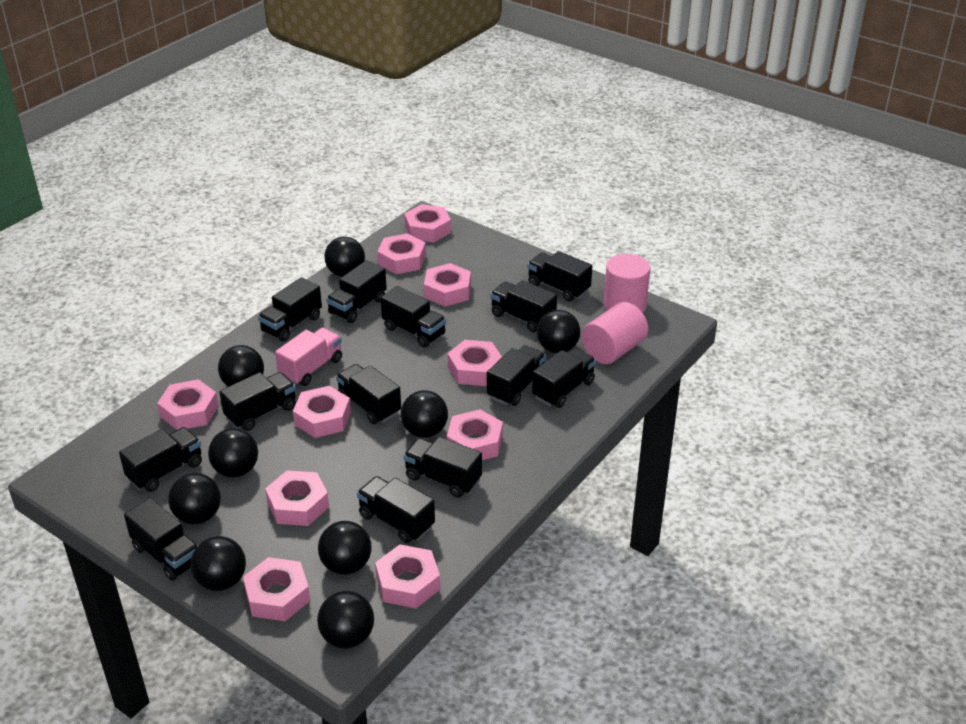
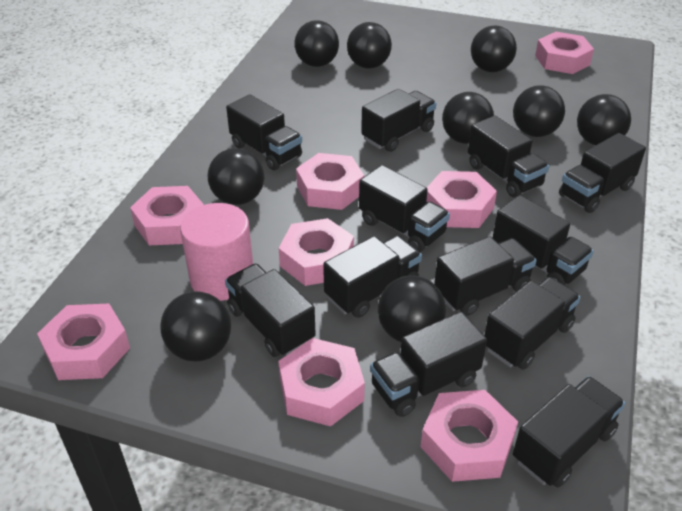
black truck: 13 -> 12
pink cylinder: 2 -> 1
pink nut: 10 -> 8
pink truck: 1 -> 0

